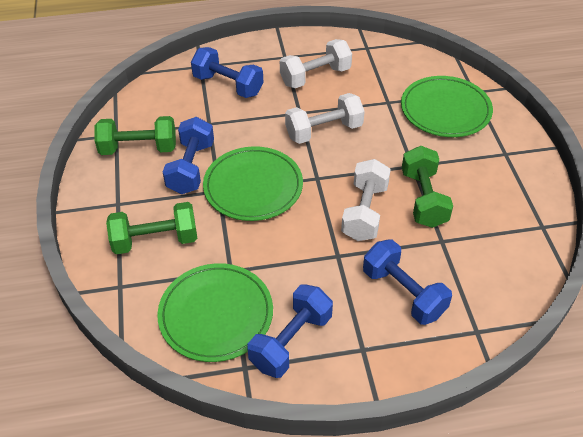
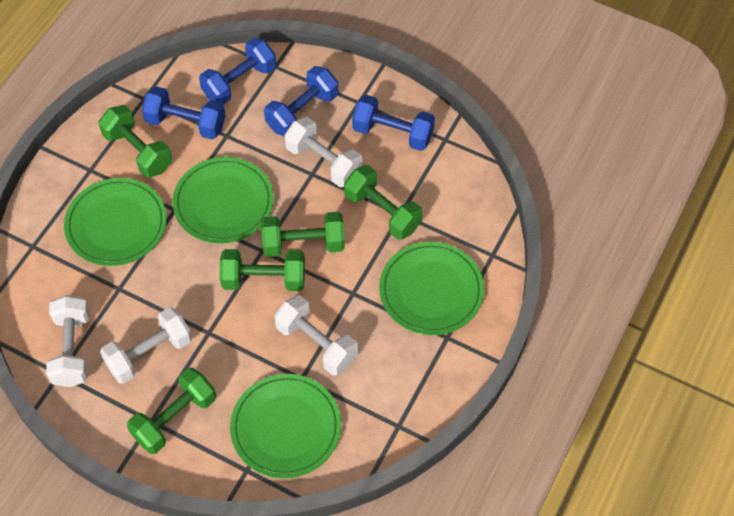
green dumbbell: 3 -> 5
green plate: 3 -> 4
white dumbbell: 3 -> 4

